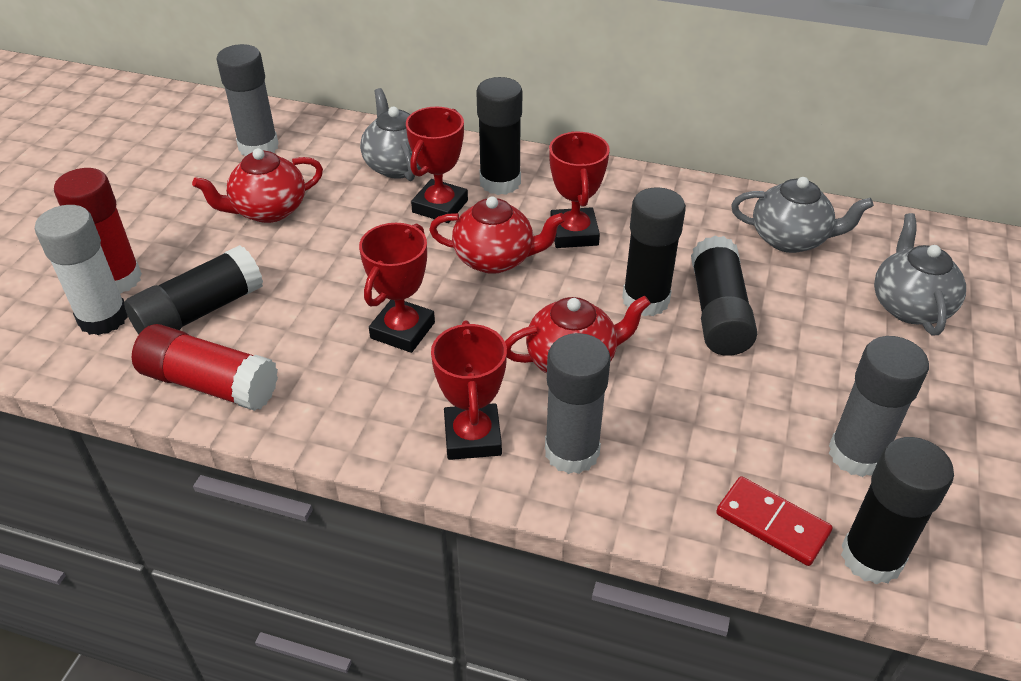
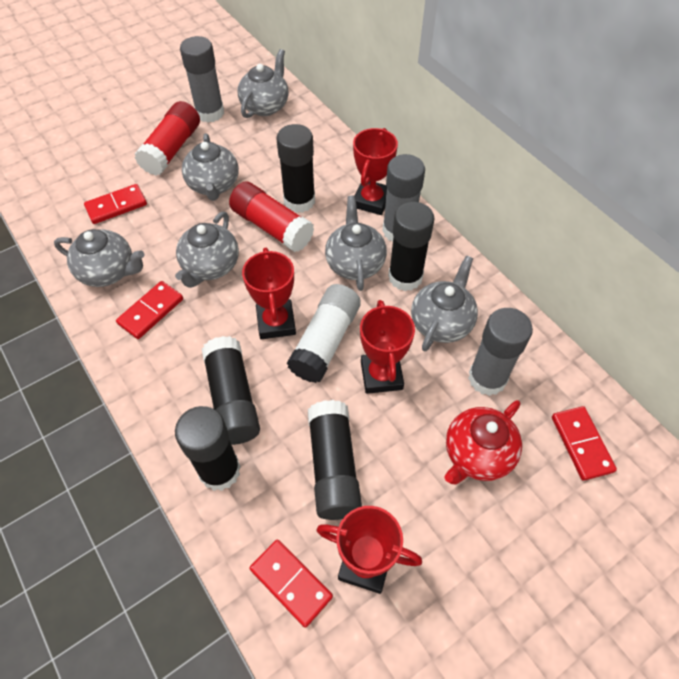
grey teapot: 3 -> 6
red domino: 1 -> 4
red teapot: 3 -> 1

